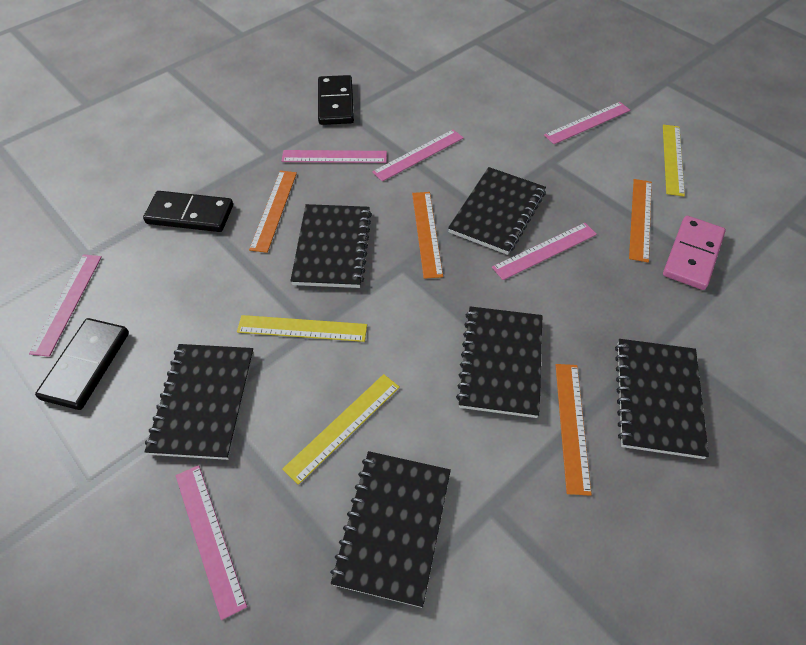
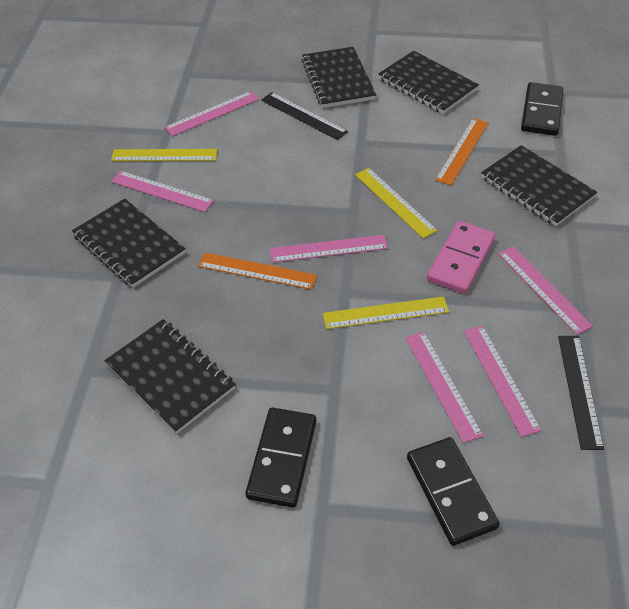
black notebook: 6 -> 5
black ruler: 0 -> 2
orange ruler: 4 -> 2

